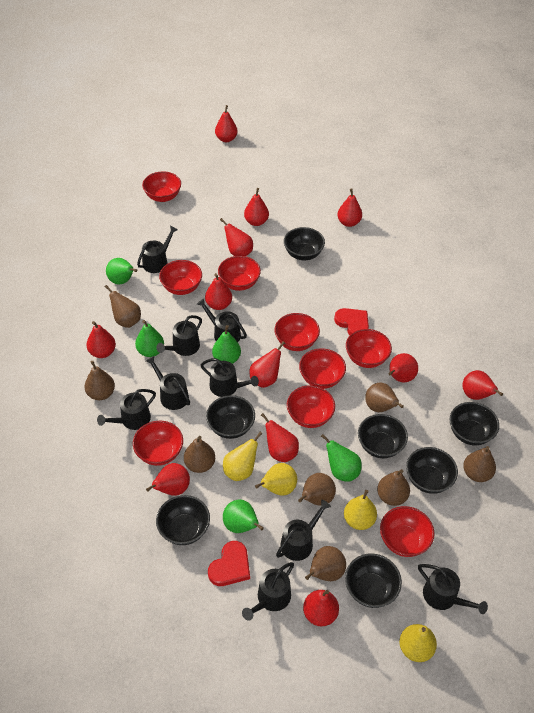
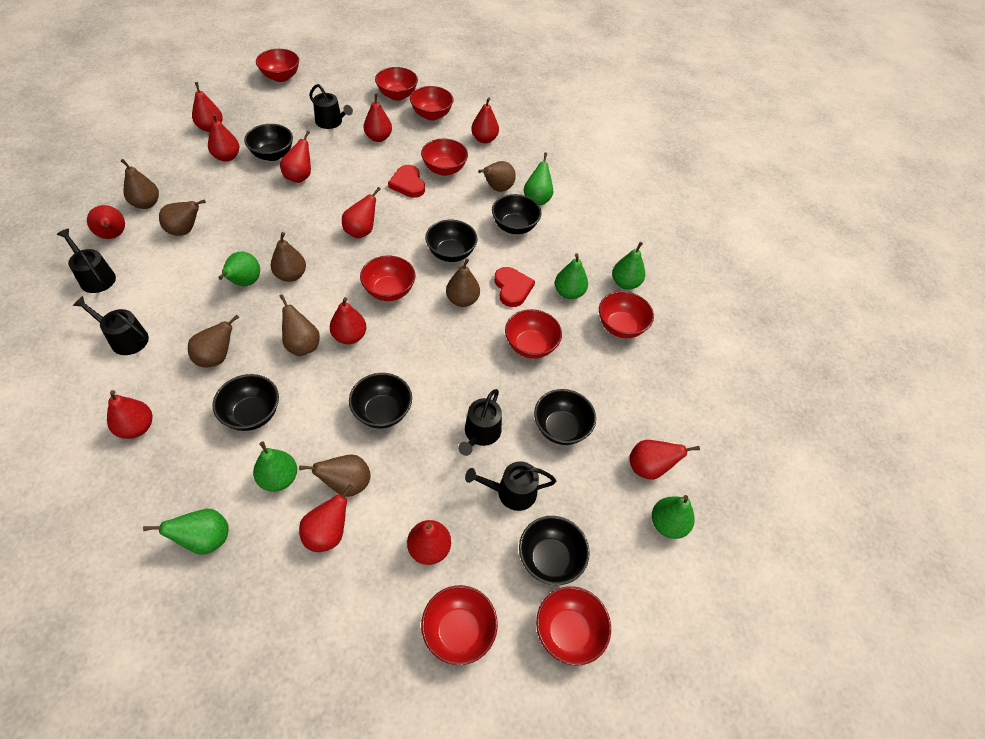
black watering can: 9 -> 5
green pear: 5 -> 7
yellow pear: 4 -> 0

